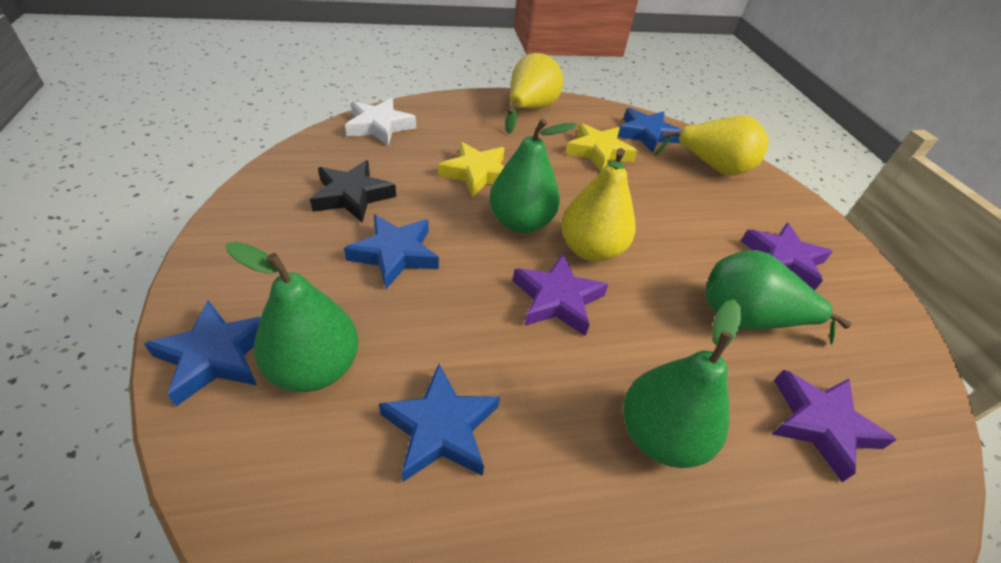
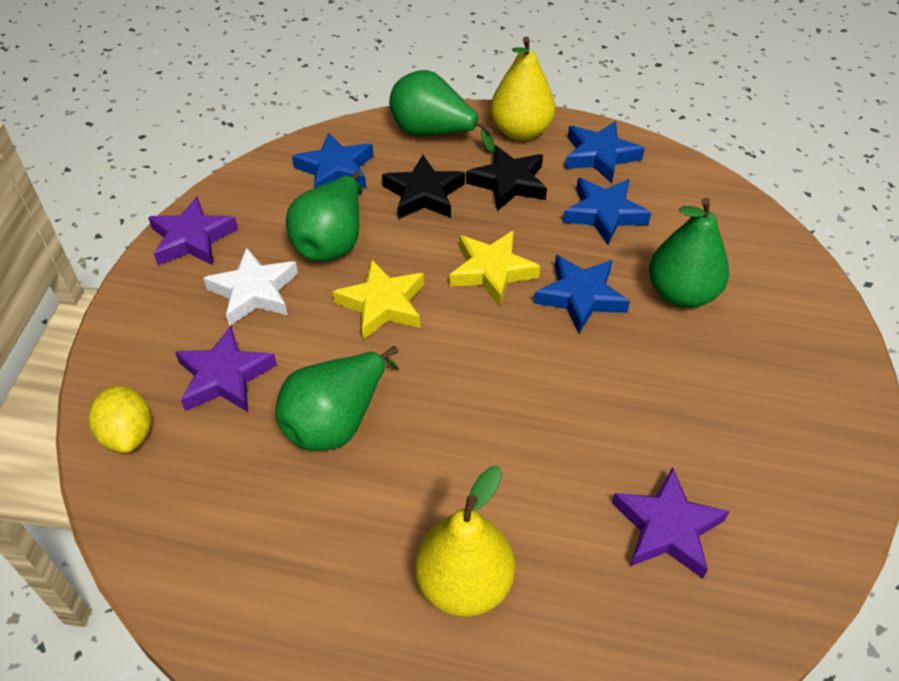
black star: 1 -> 2
yellow lemon: 0 -> 1
yellow pear: 3 -> 2

